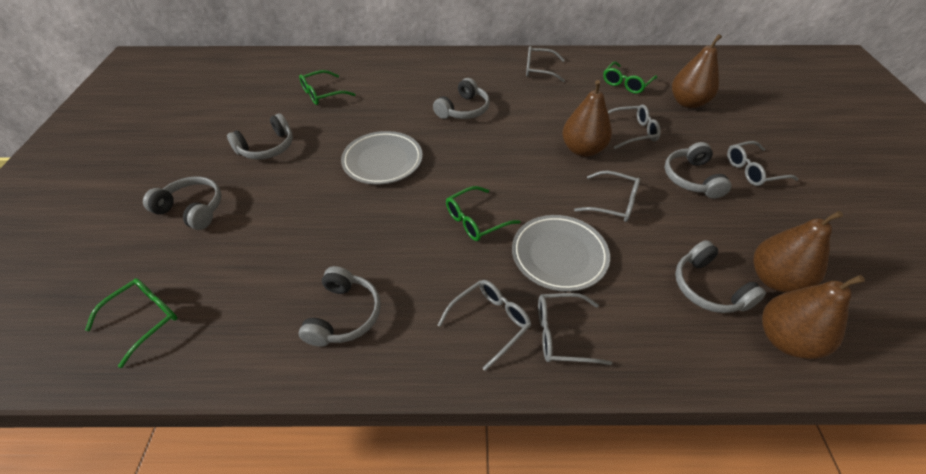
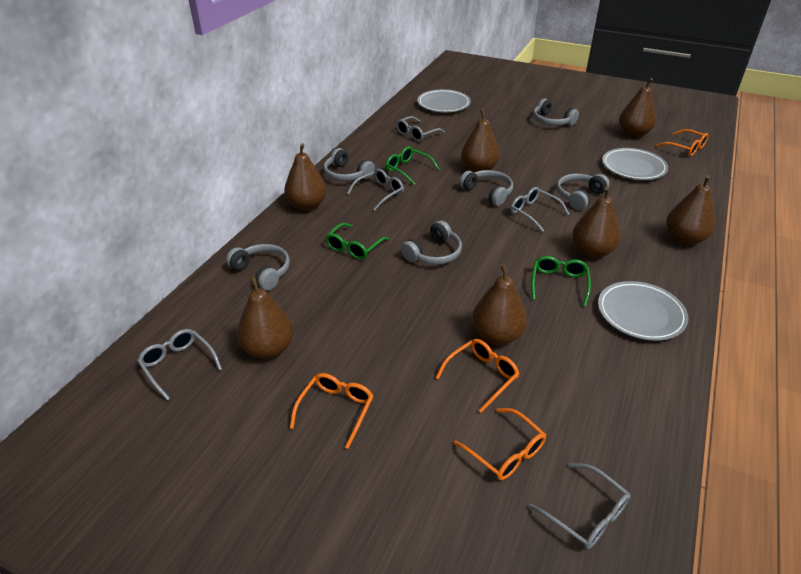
brown pear: 4 -> 7
green glasses: 4 -> 3
grey glasses: 6 -> 5
grey plate: 2 -> 3
orange glasses: 0 -> 4

